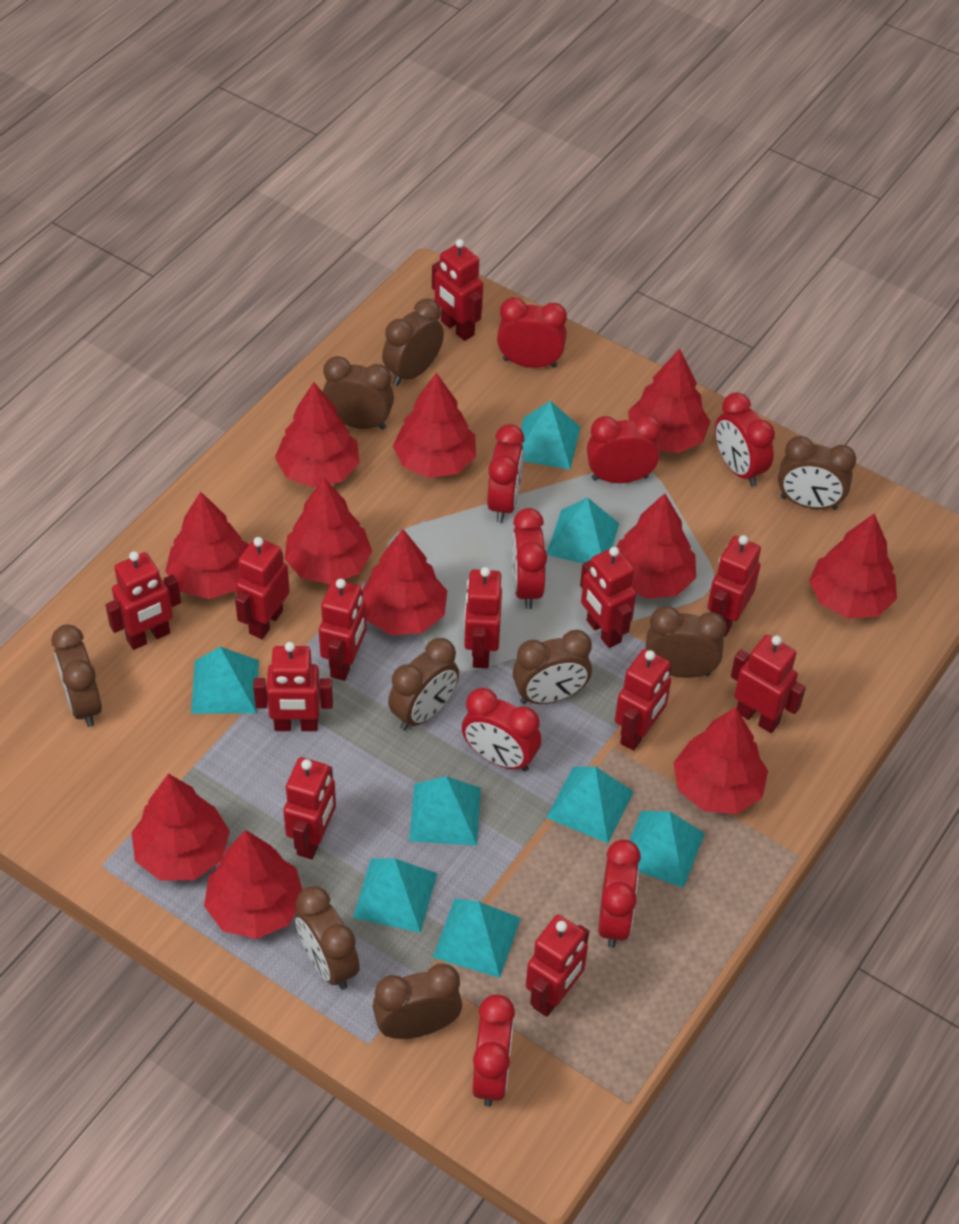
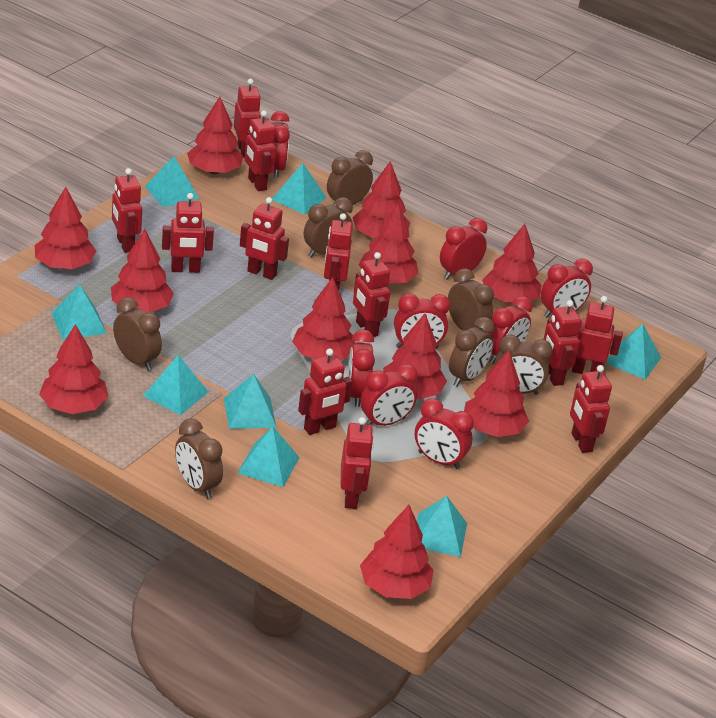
brown clock: 9 -> 7

